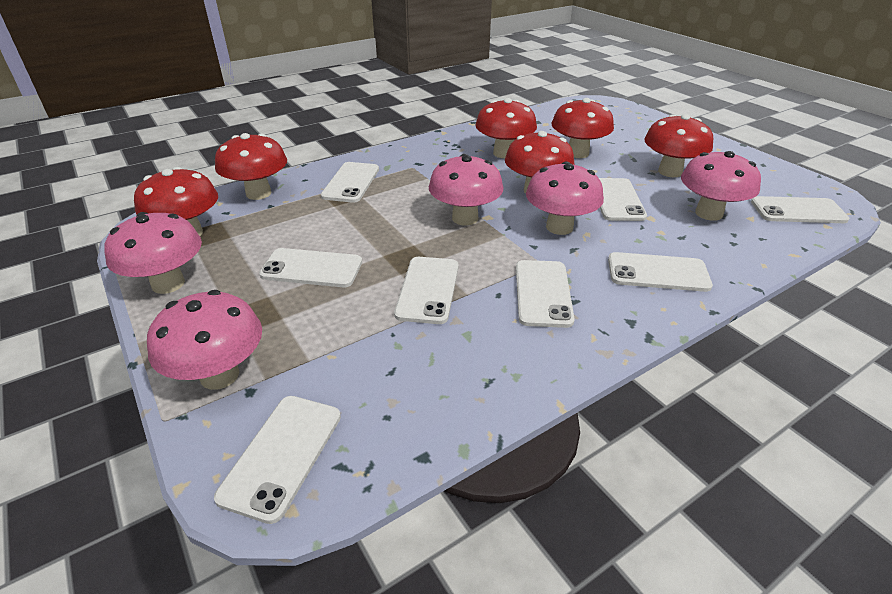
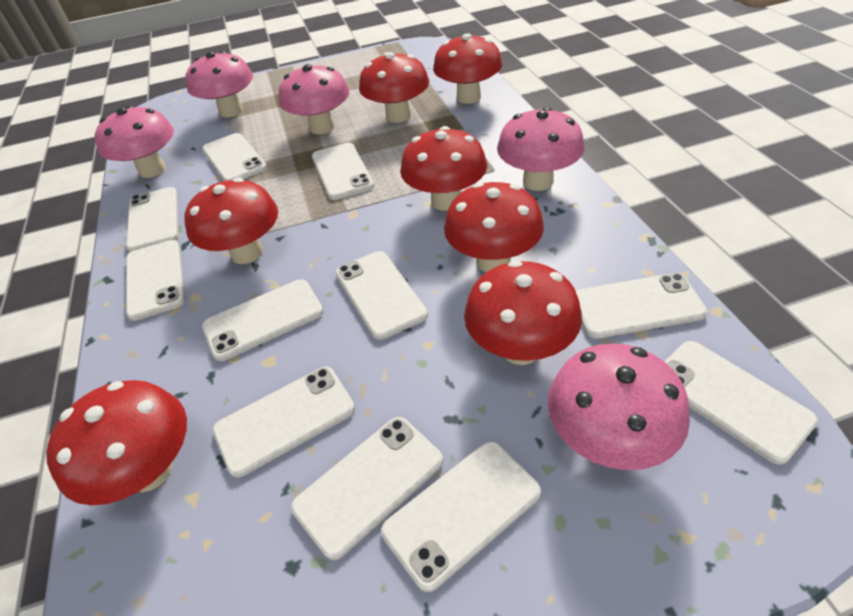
red mushroom: 6 -> 7
white phone: 8 -> 11

